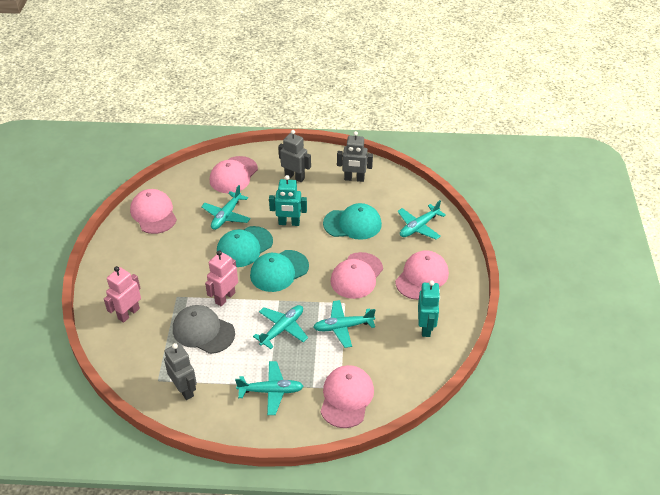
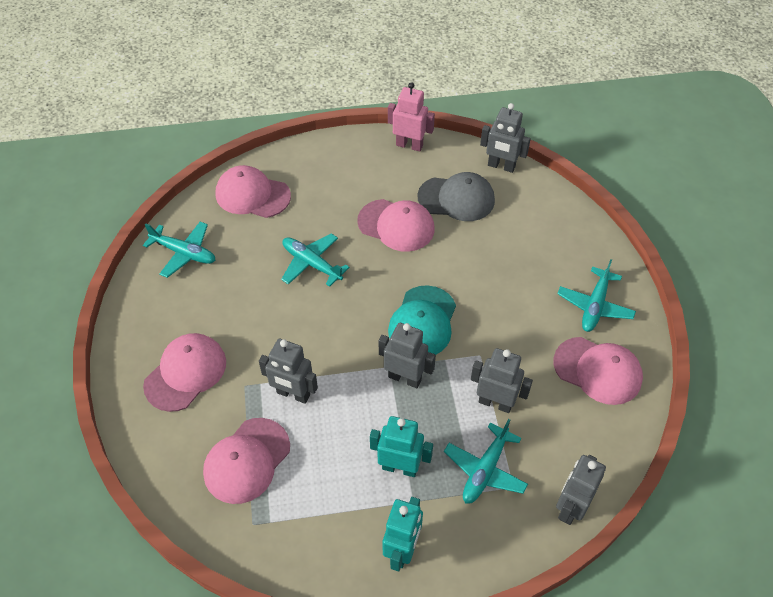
grey robot: 3 -> 5
pink robot: 2 -> 1
turquoise cap: 3 -> 1
turquoise plane: 5 -> 4

